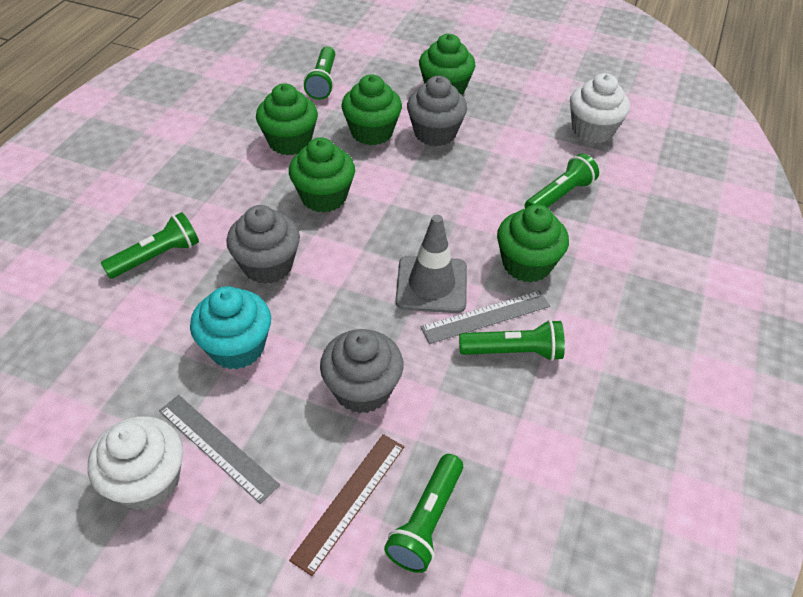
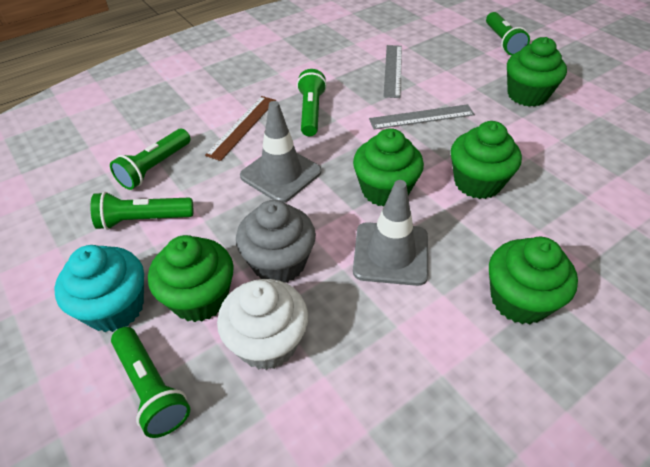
grey cupcake: 3 -> 1
grey traffic cone: 1 -> 2
white cupcake: 2 -> 1

